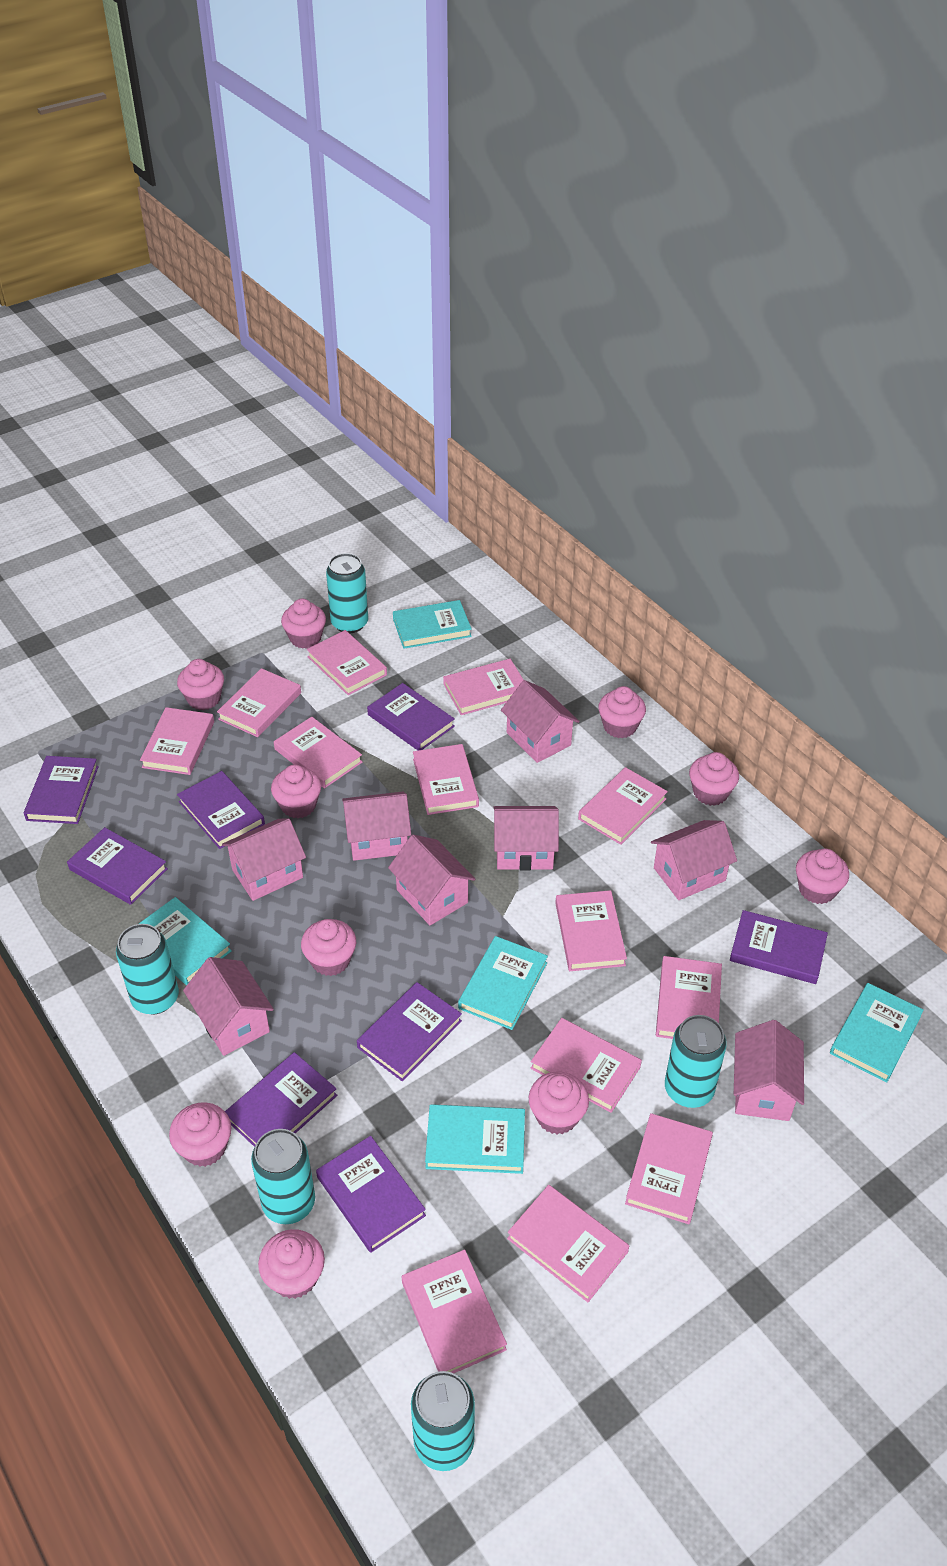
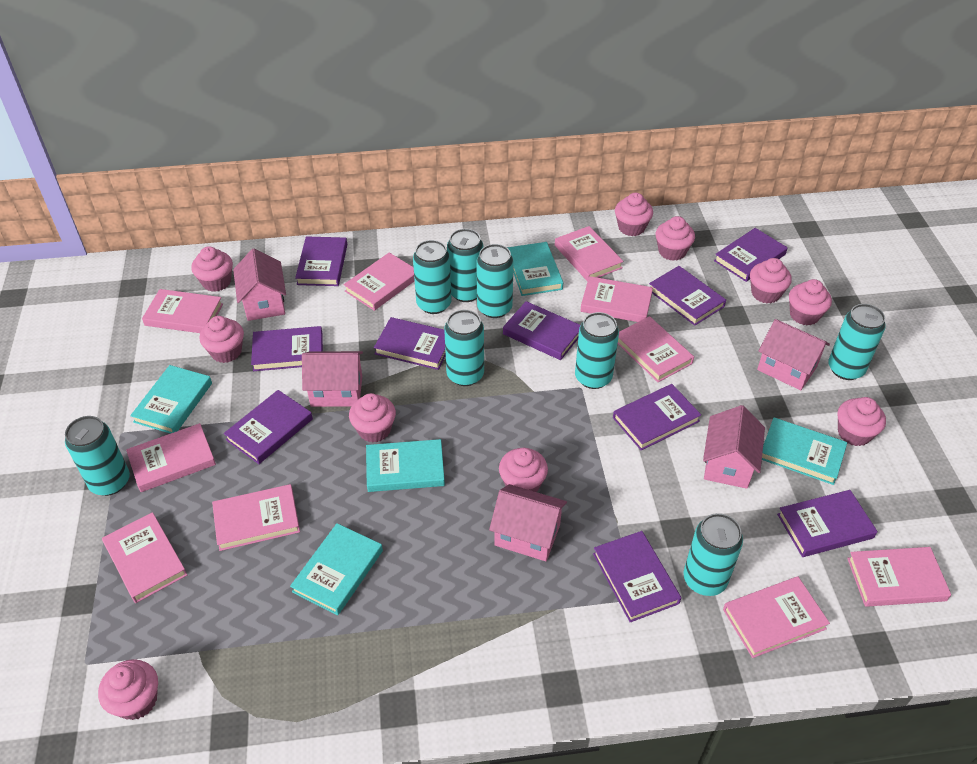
pink book: 13 -> 10
pink house: 8 -> 5
purple book: 8 -> 10
turquoise can: 5 -> 8

